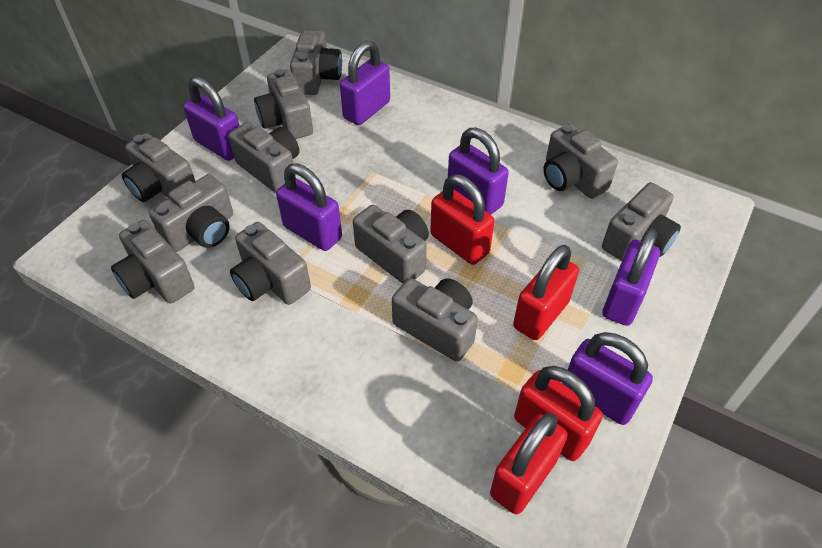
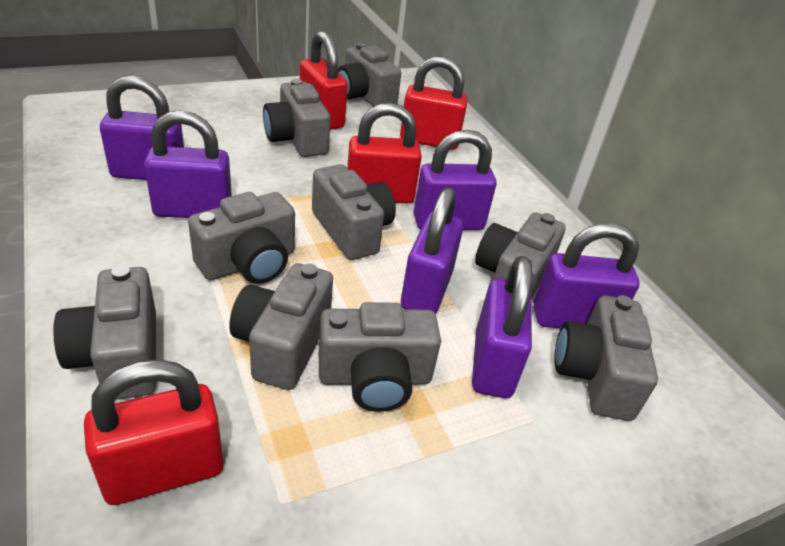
grey camera: 11 -> 9

